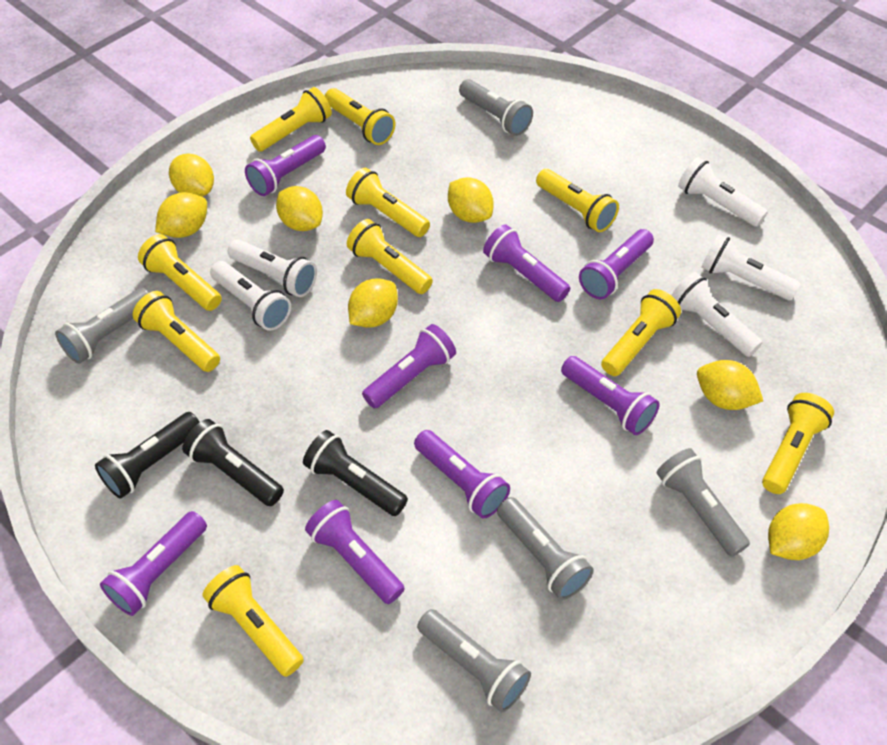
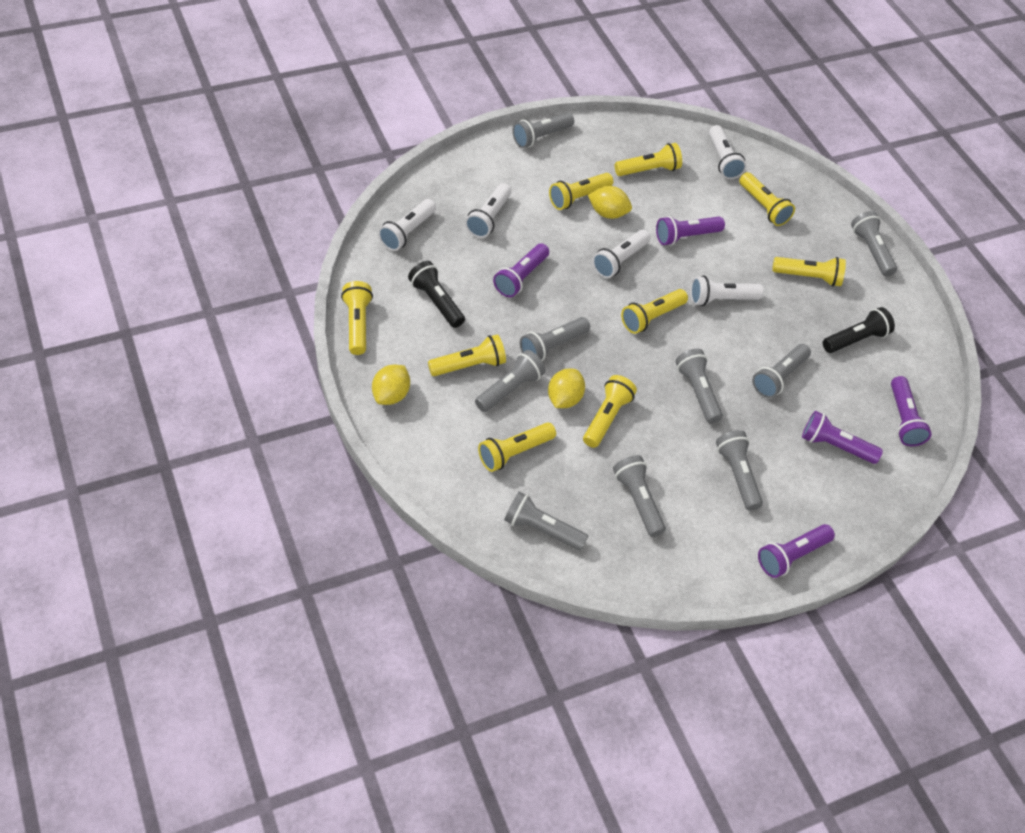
black flashlight: 3 -> 2
grey flashlight: 5 -> 9
purple flashlight: 8 -> 5
yellow flashlight: 10 -> 9
yellow lemon: 7 -> 3

